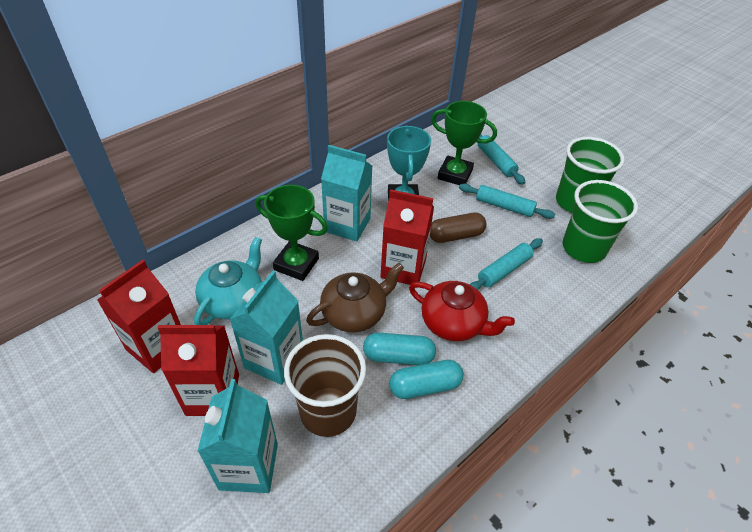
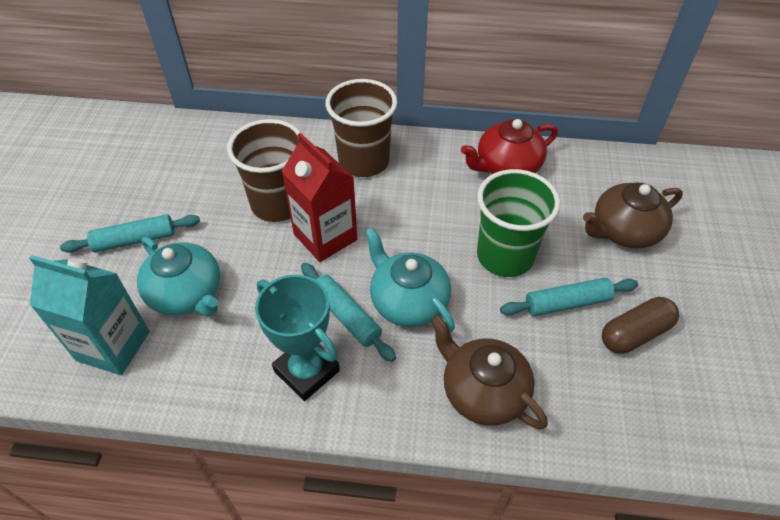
brown cup: 1 -> 2
brown teapot: 1 -> 2
green cup: 2 -> 1
green trophy: 2 -> 0
red carton: 3 -> 1
turquoise capsule: 2 -> 0
turquoise carton: 3 -> 1
turquoise teapot: 1 -> 2

